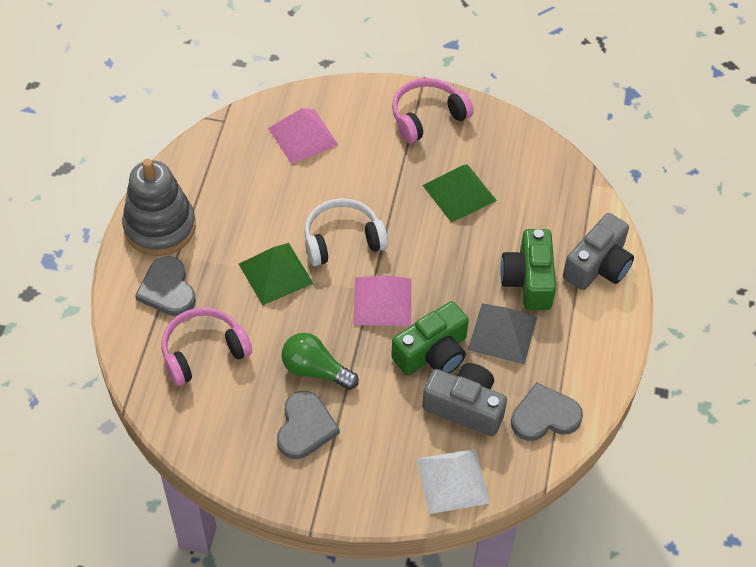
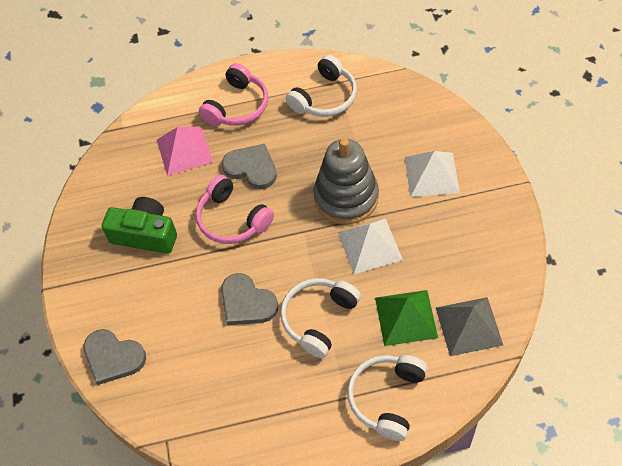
green camera: 2 -> 1
green light bulb: 1 -> 0
green pyramid: 2 -> 1
grey camera: 2 -> 0
pink pyramid: 2 -> 1
white headphones: 1 -> 3
white pyramid: 1 -> 2

